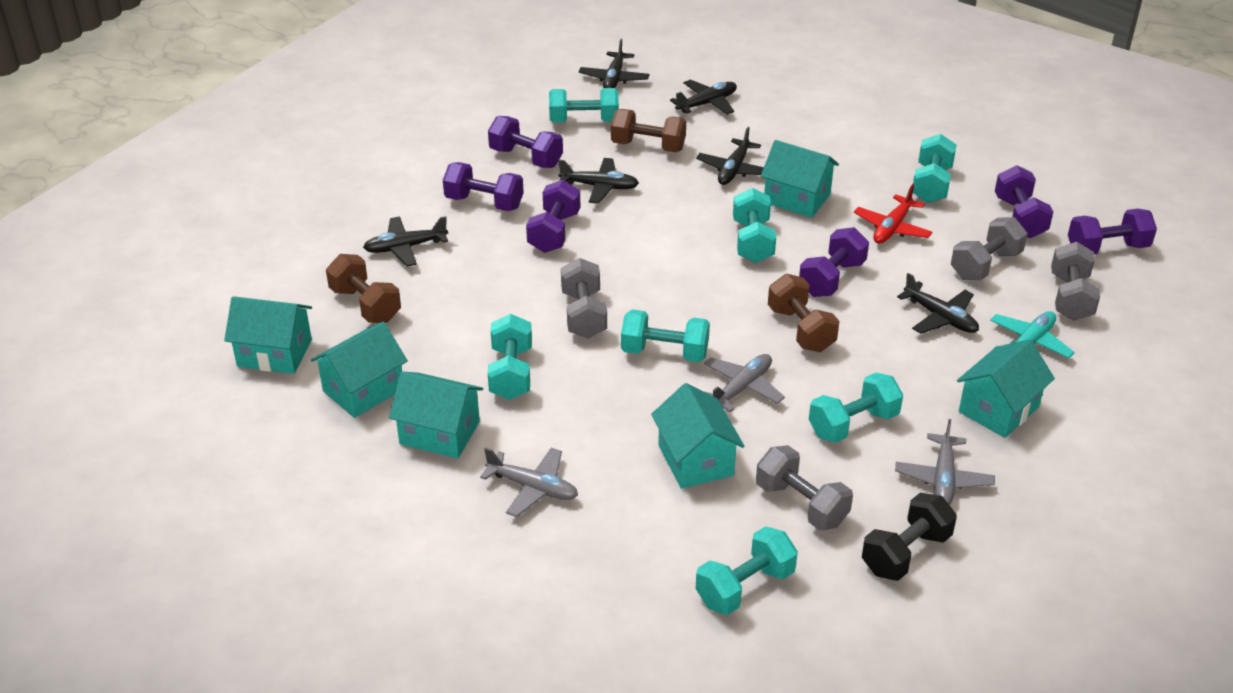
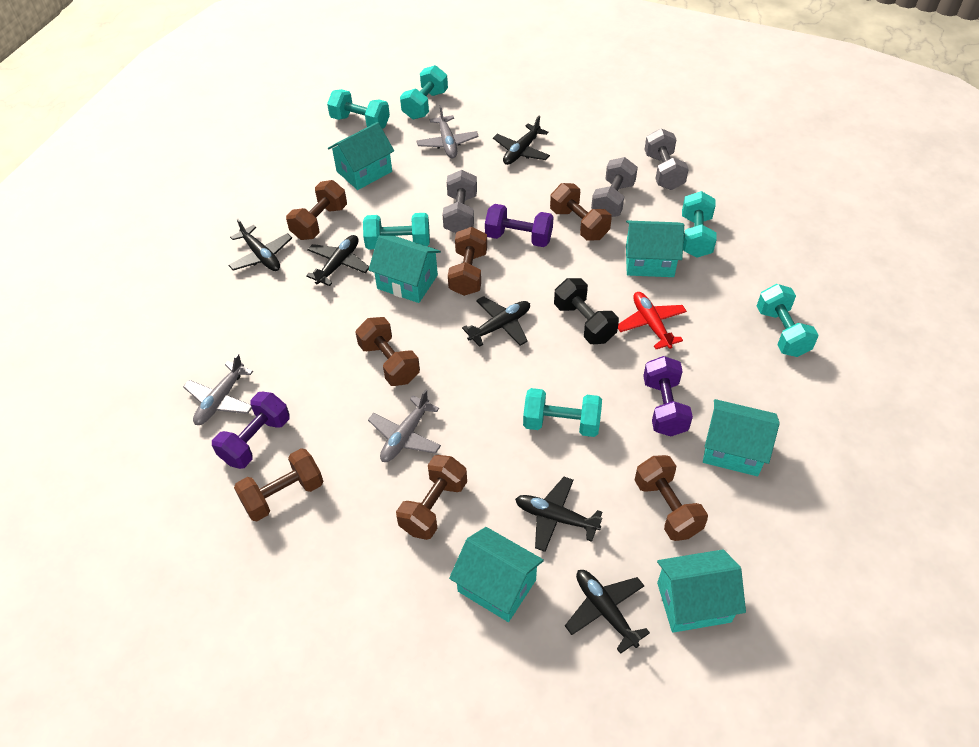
brown dumbbell: 3 -> 7
grey dumbbell: 4 -> 3
purple dumbbell: 6 -> 3
turquoise dumbbell: 7 -> 6
turquoise plane: 1 -> 0

